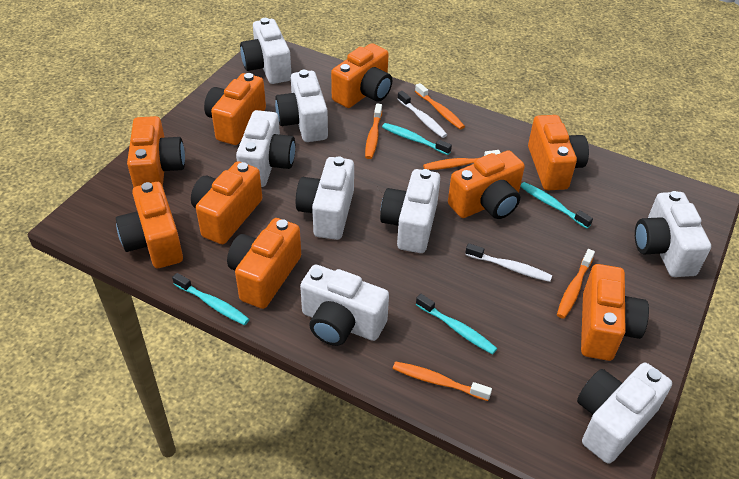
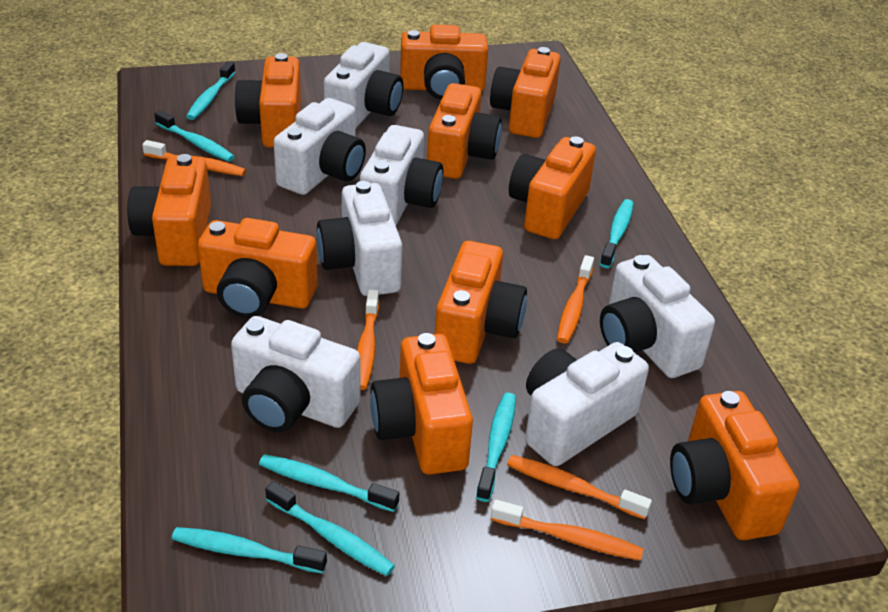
orange camera: 9 -> 10
turquoise toothbrush: 4 -> 7
white camera: 8 -> 7
white toothbrush: 2 -> 0

